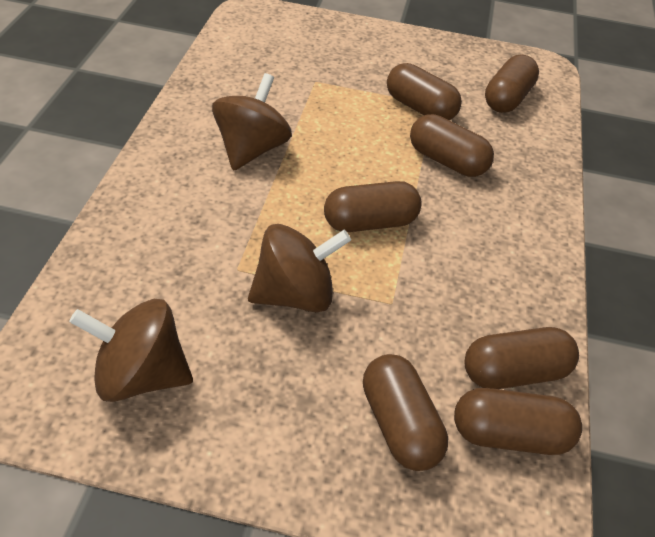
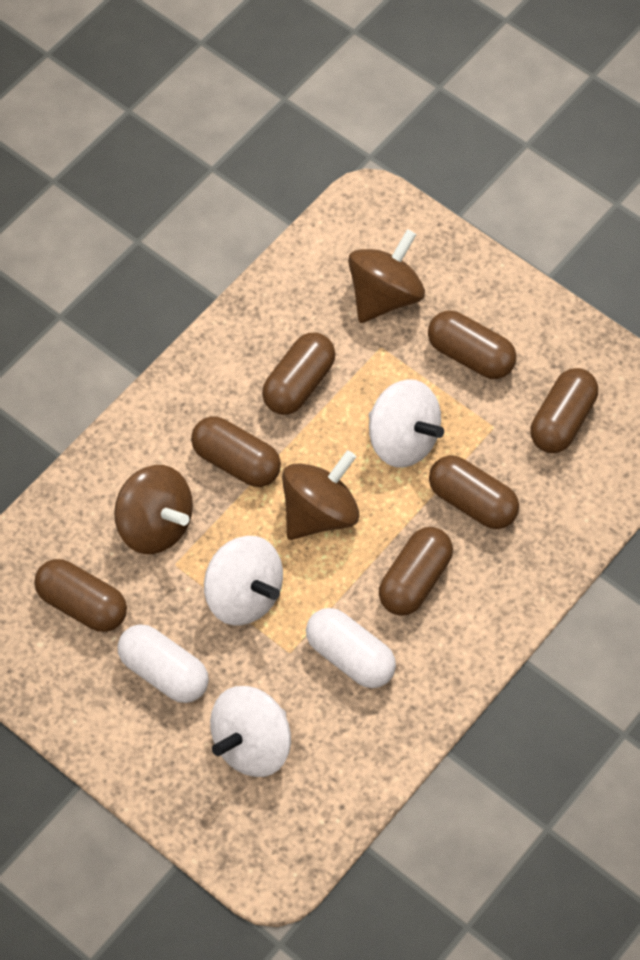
white capsule: 0 -> 2
white spinning top: 0 -> 3

